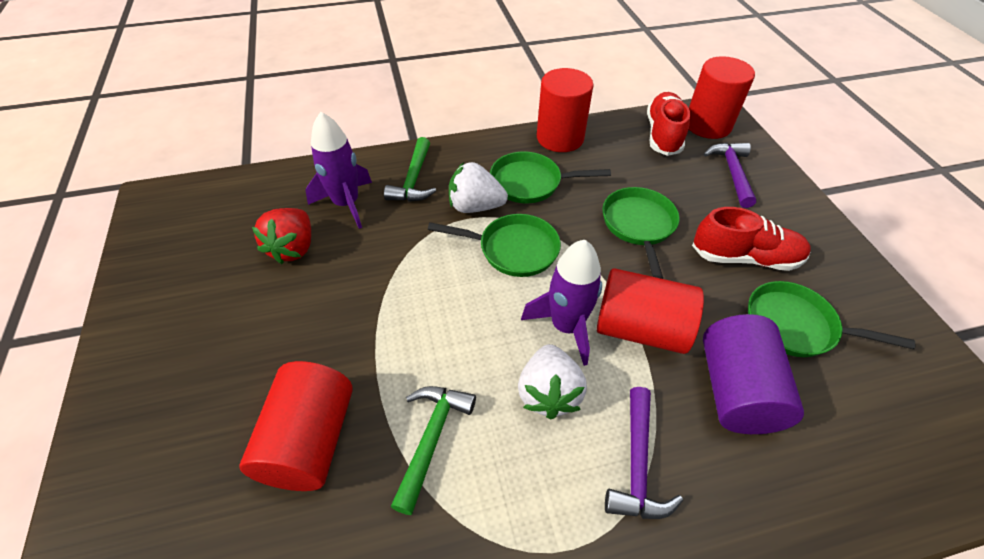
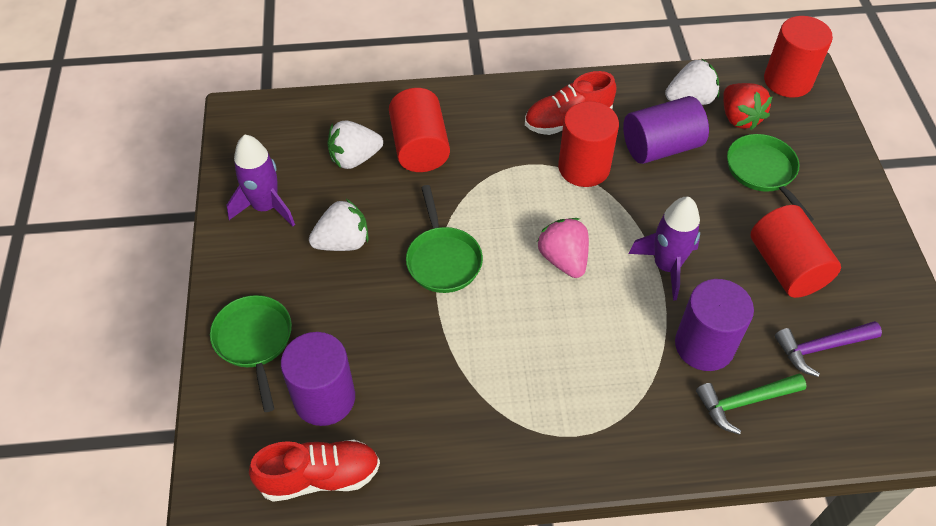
green hammer: 2 -> 1
green pan: 4 -> 3
pink strawberry: 0 -> 1
purple cylinder: 1 -> 3
purple hammer: 2 -> 1
white strawberry: 2 -> 3

